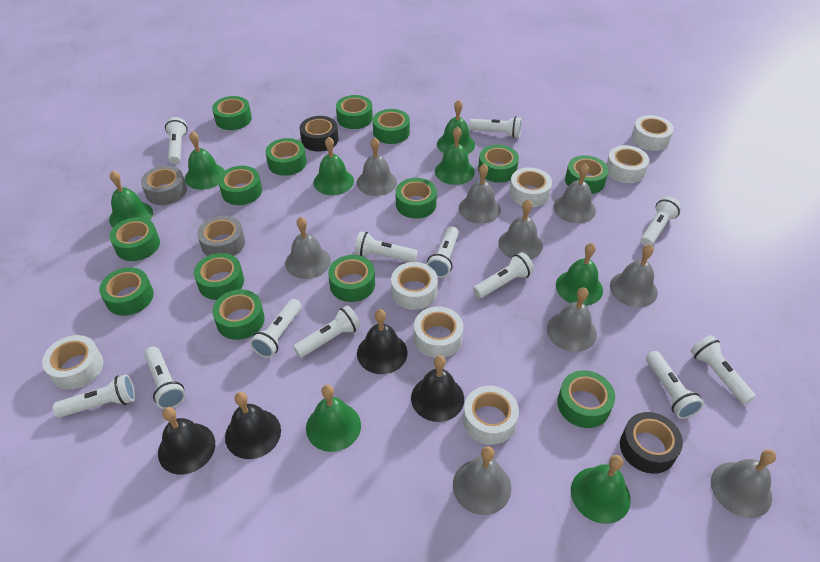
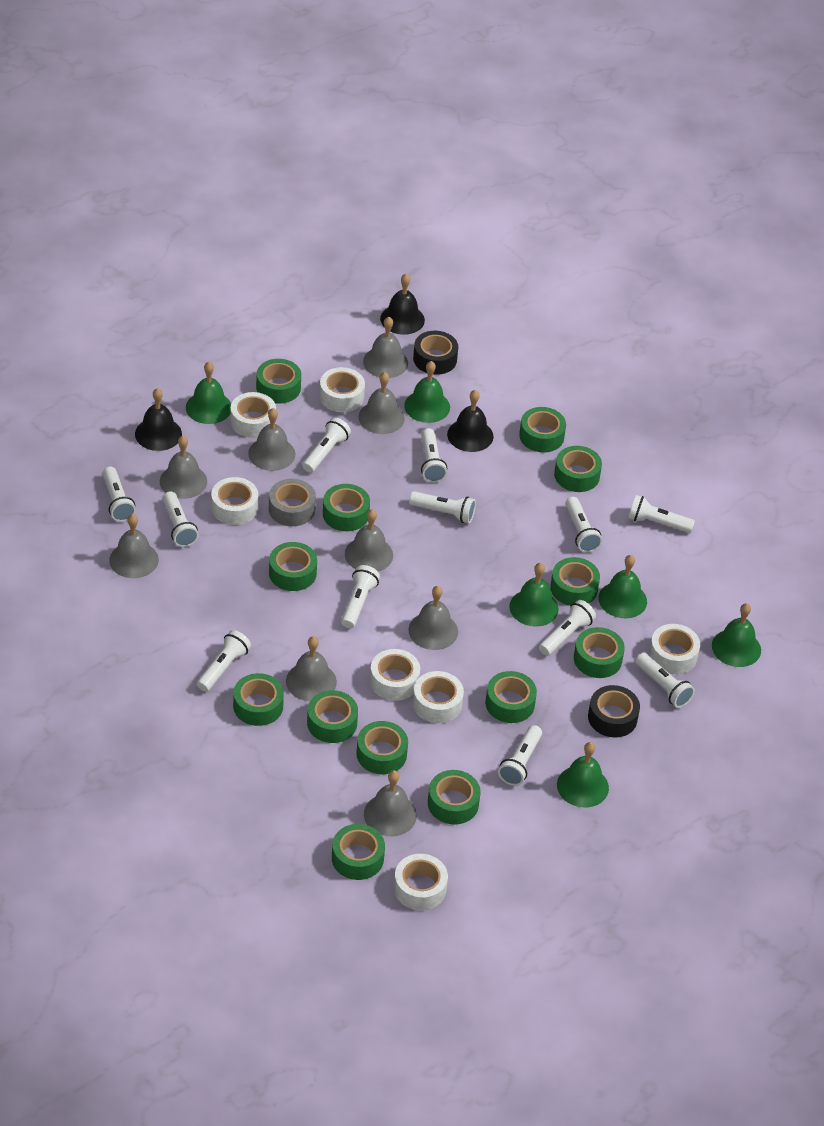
black bell: 4 -> 3
green bell: 8 -> 6
green tape: 14 -> 13
grey tape: 2 -> 1

